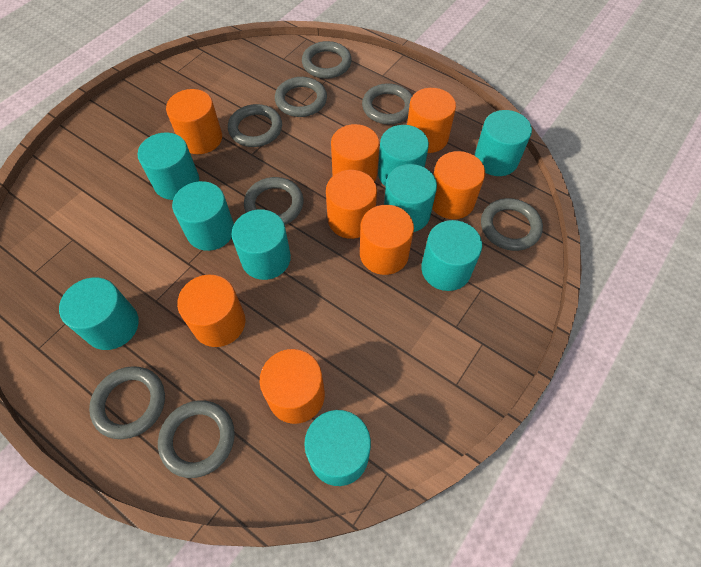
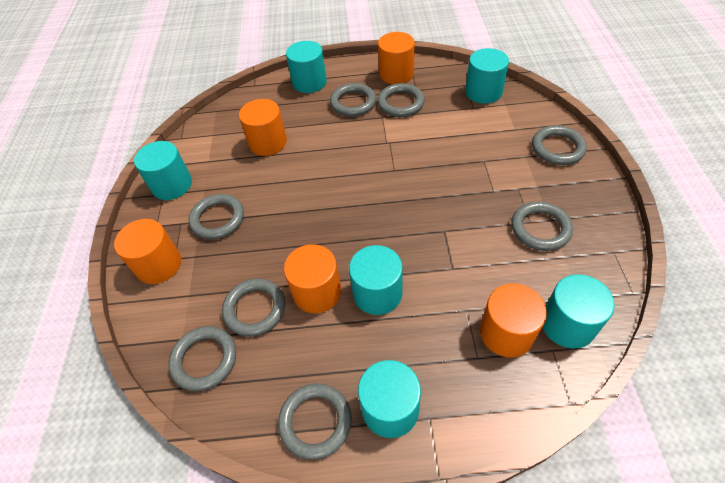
orange cylinder: 8 -> 5
turquoise cylinder: 9 -> 6

